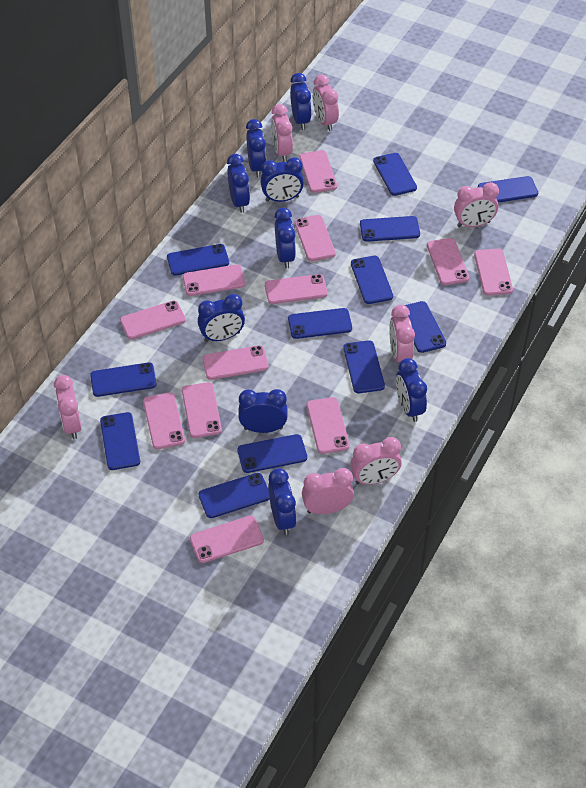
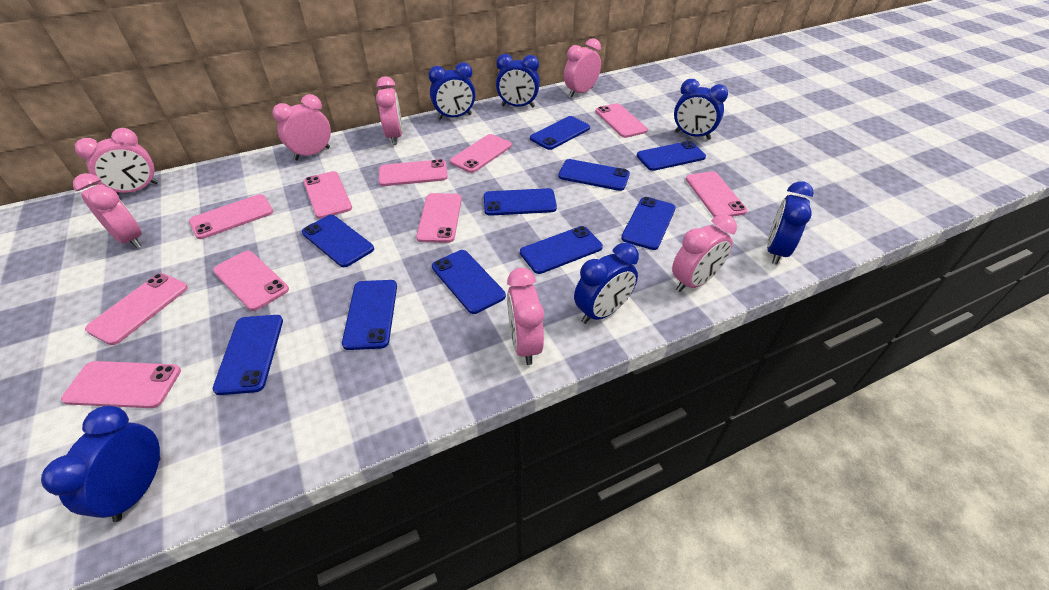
blue clock: 9 -> 6
blue phone: 12 -> 10
pink phone: 12 -> 10

